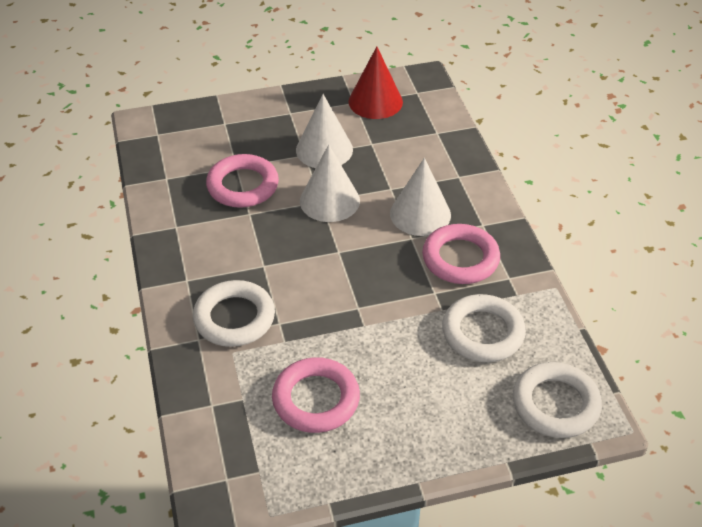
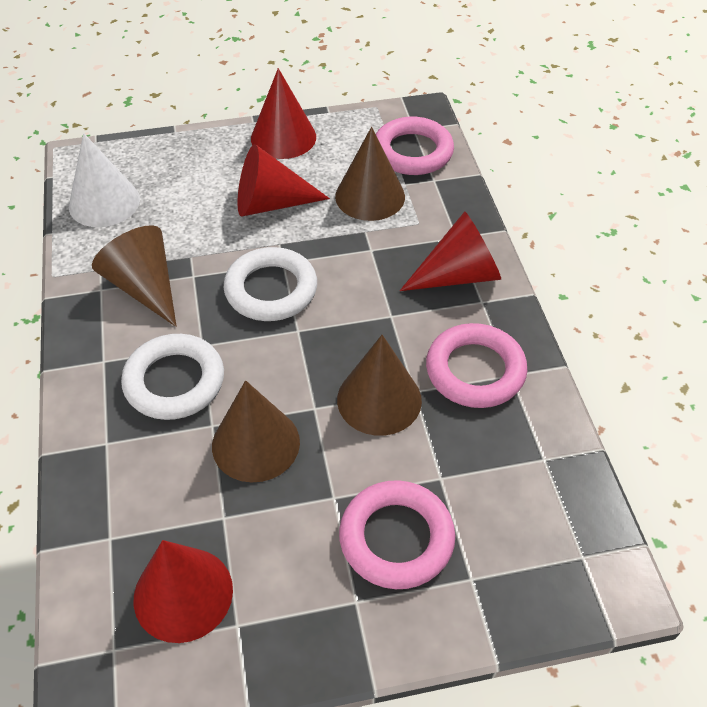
brown cone: 0 -> 4
red cone: 1 -> 4
white cone: 3 -> 1
white ring: 3 -> 2

